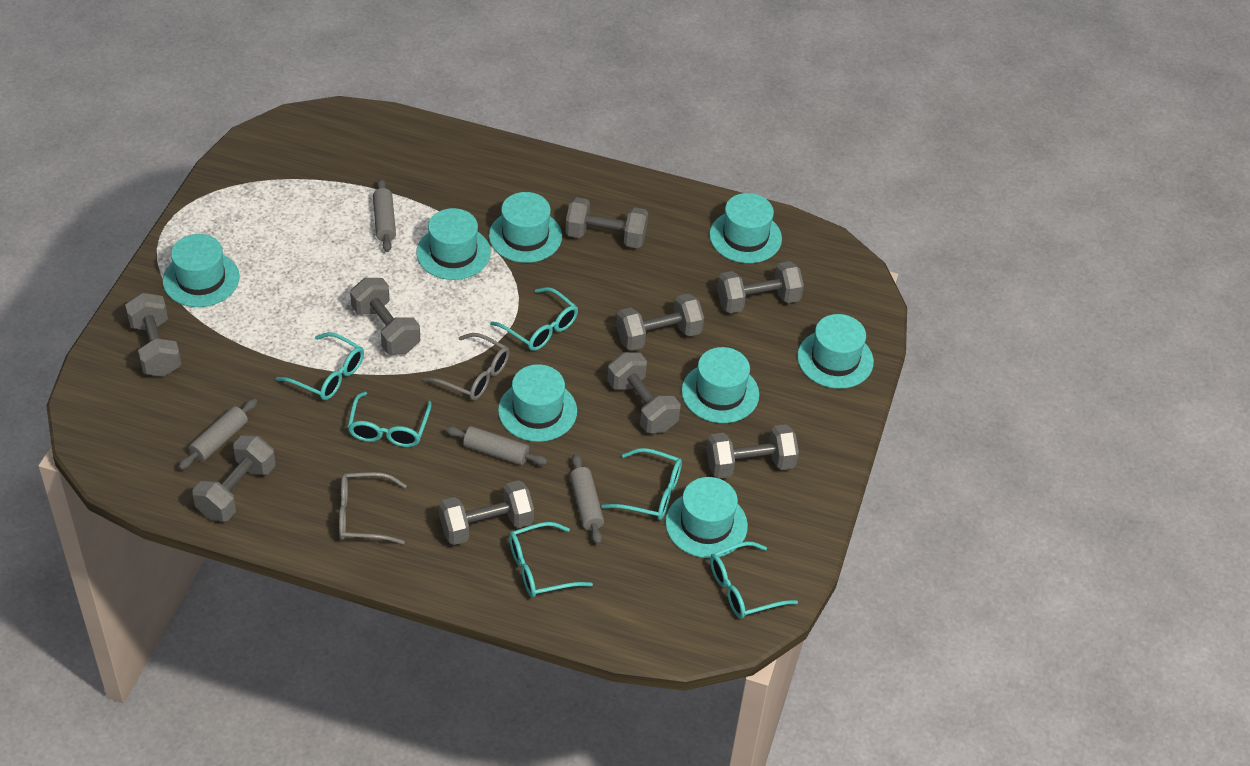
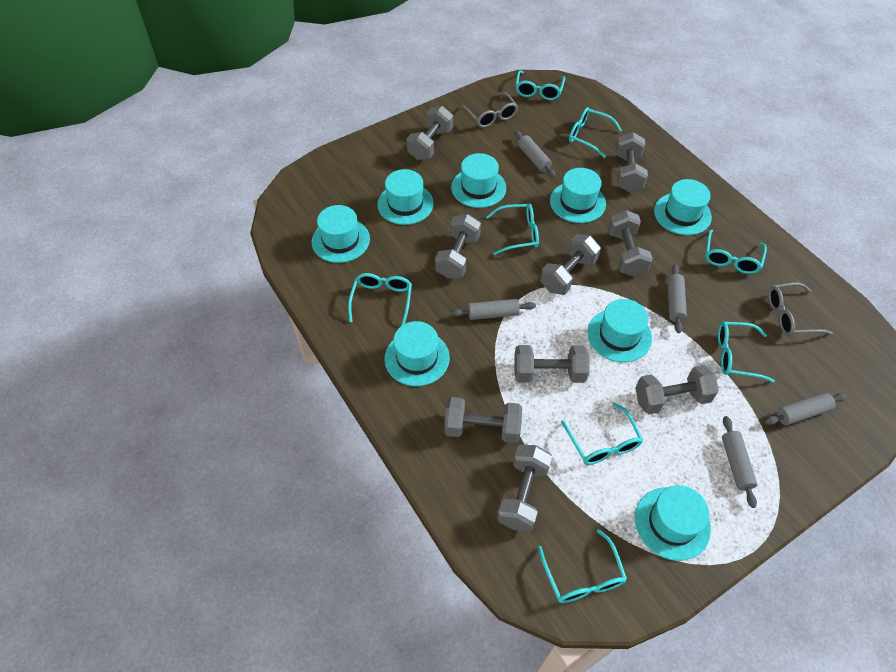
grey rolling pin: 4 -> 5
turquoise glasses: 6 -> 8

